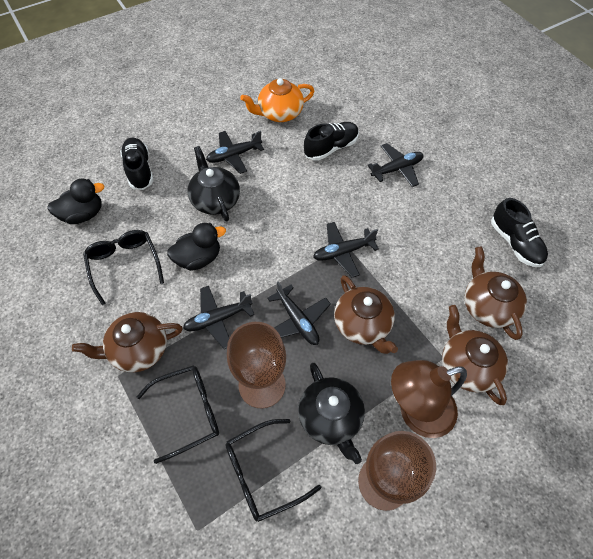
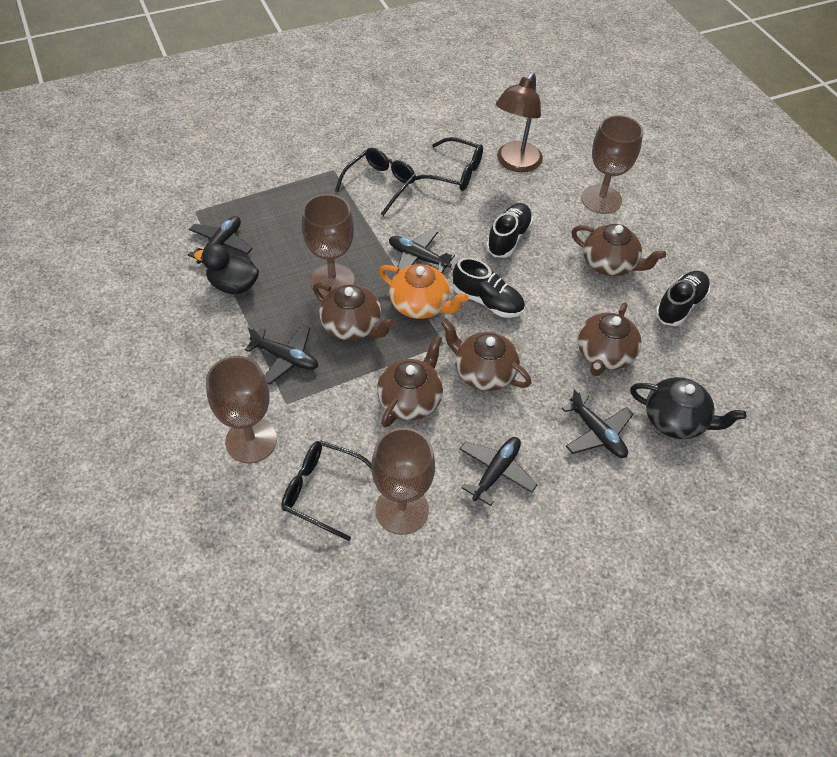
black duck: 2 -> 1
black teapot: 2 -> 1
brown goblet: 2 -> 4
brown teapot: 4 -> 5

